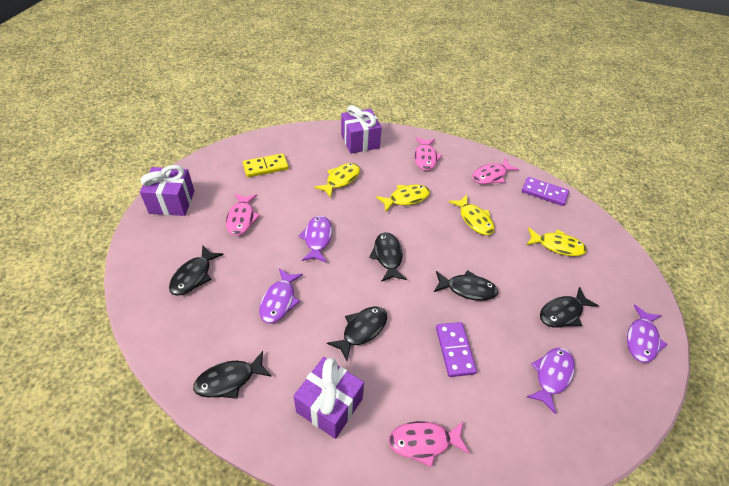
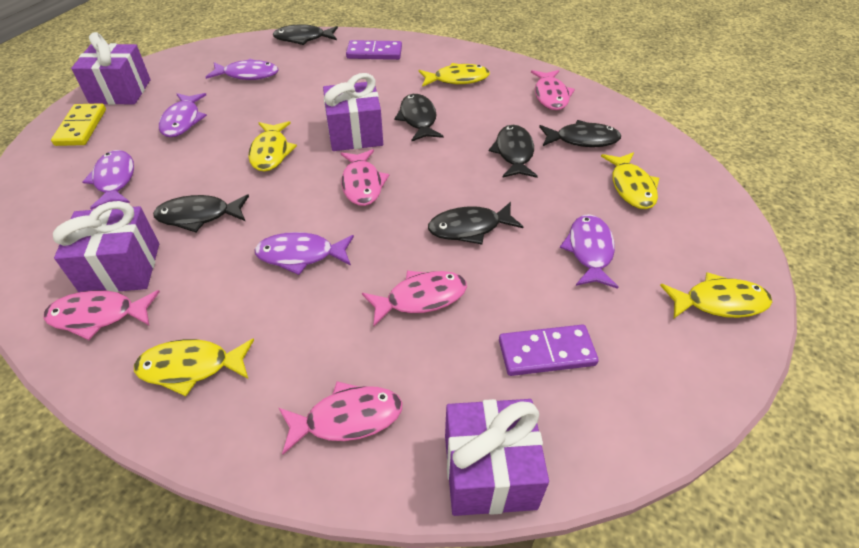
pink fish: 4 -> 5
purple fish: 4 -> 5
purple gift: 3 -> 4
yellow fish: 4 -> 5

